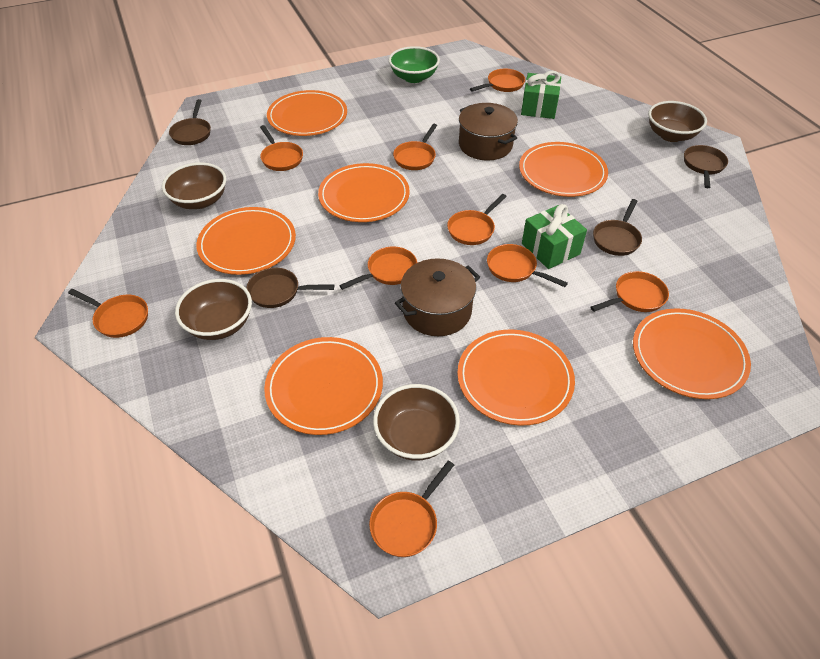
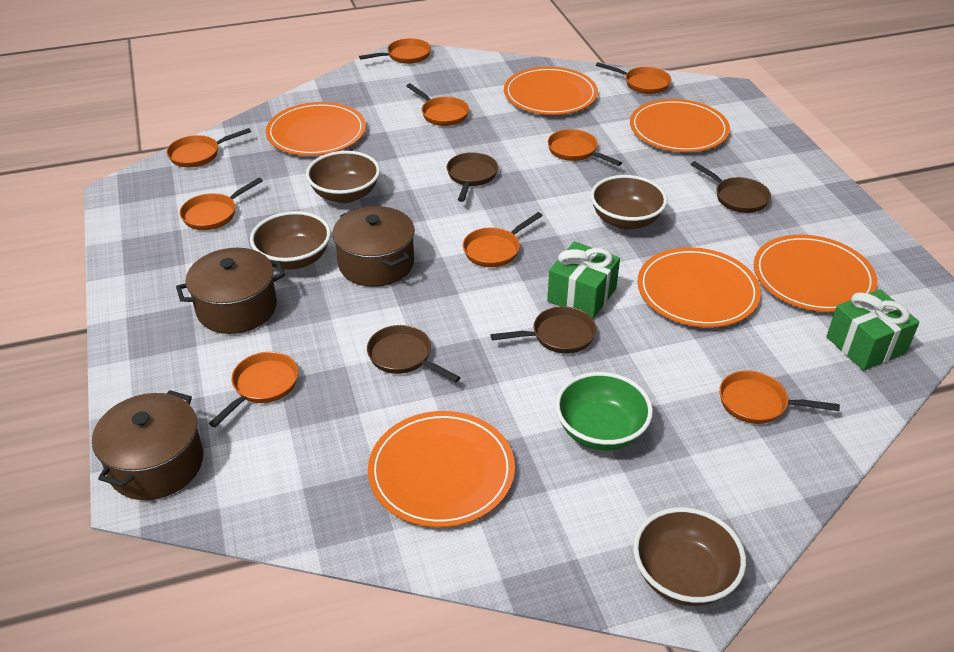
brown pot: 2 -> 3
orange plate: 7 -> 6

